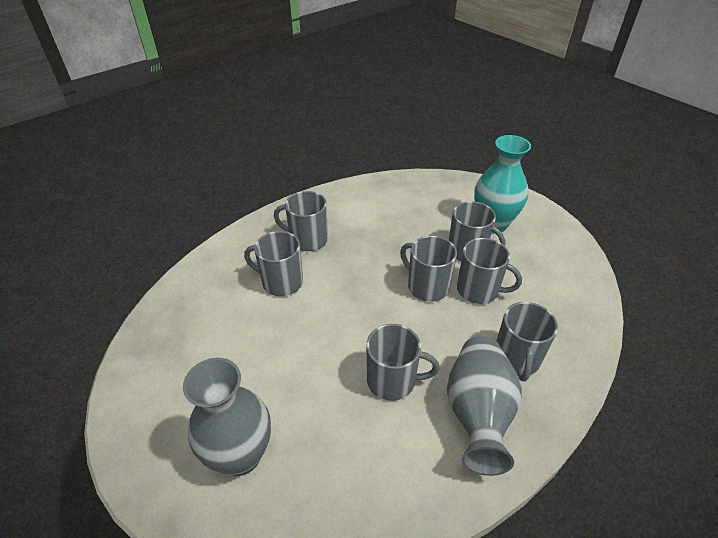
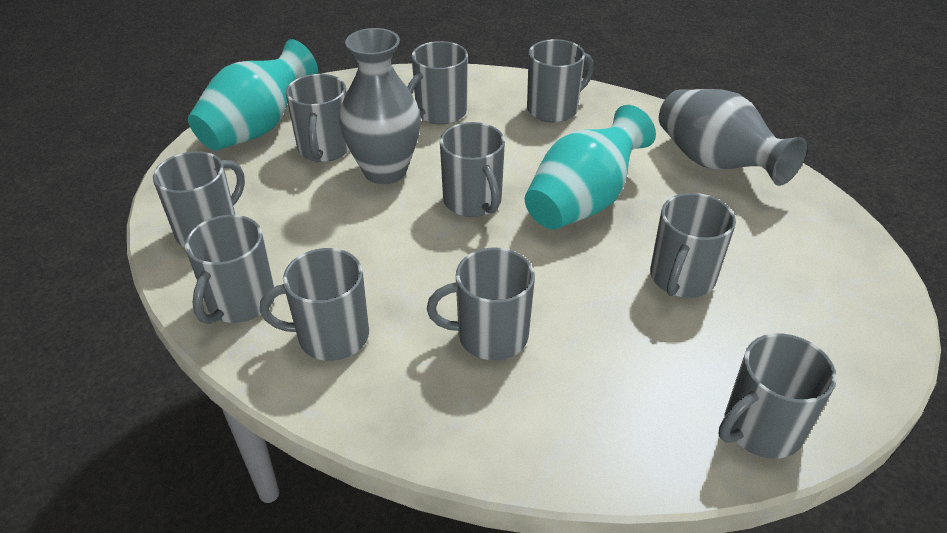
grey mug: 7 -> 10
turquoise vase: 1 -> 2

